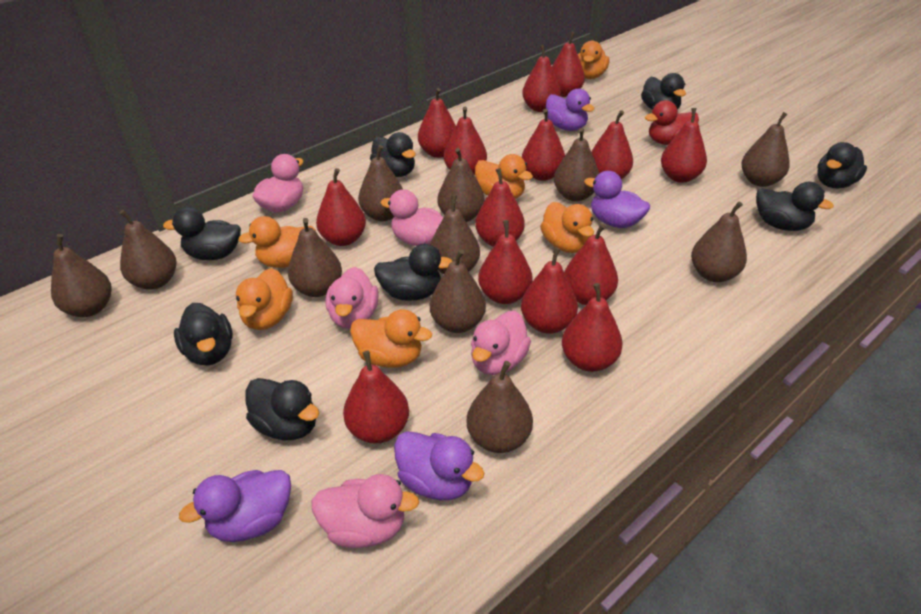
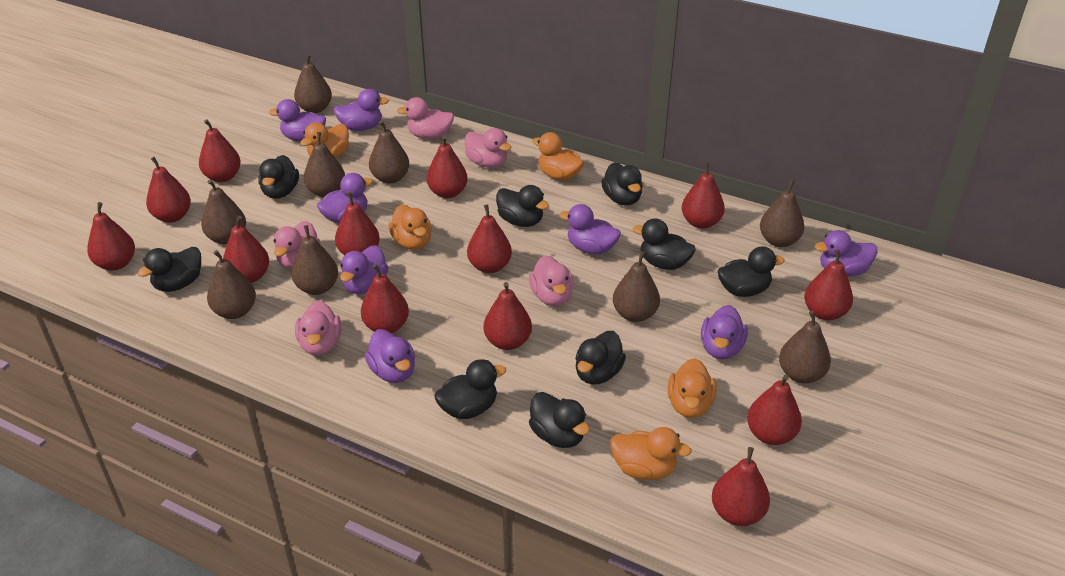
black duck: 8 -> 9
brown pear: 11 -> 9
orange duck: 6 -> 5
purple duck: 4 -> 8
red duck: 1 -> 0
red pear: 14 -> 13

